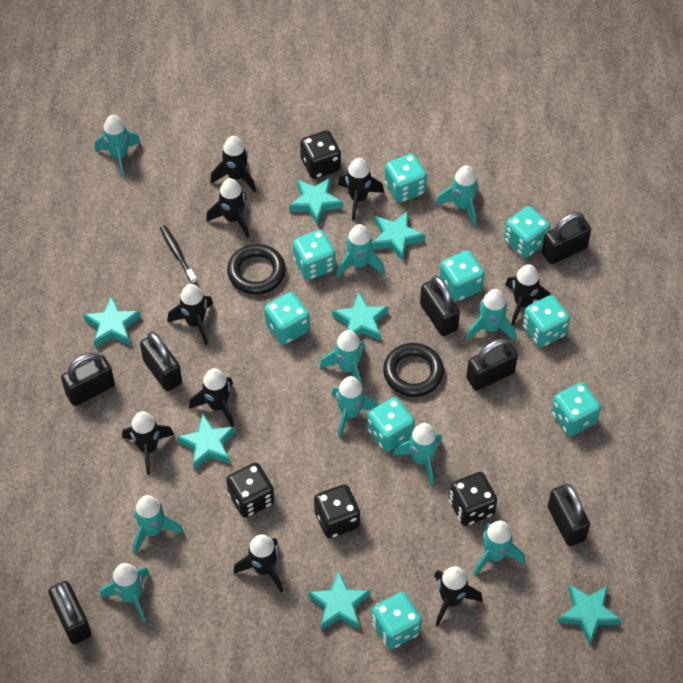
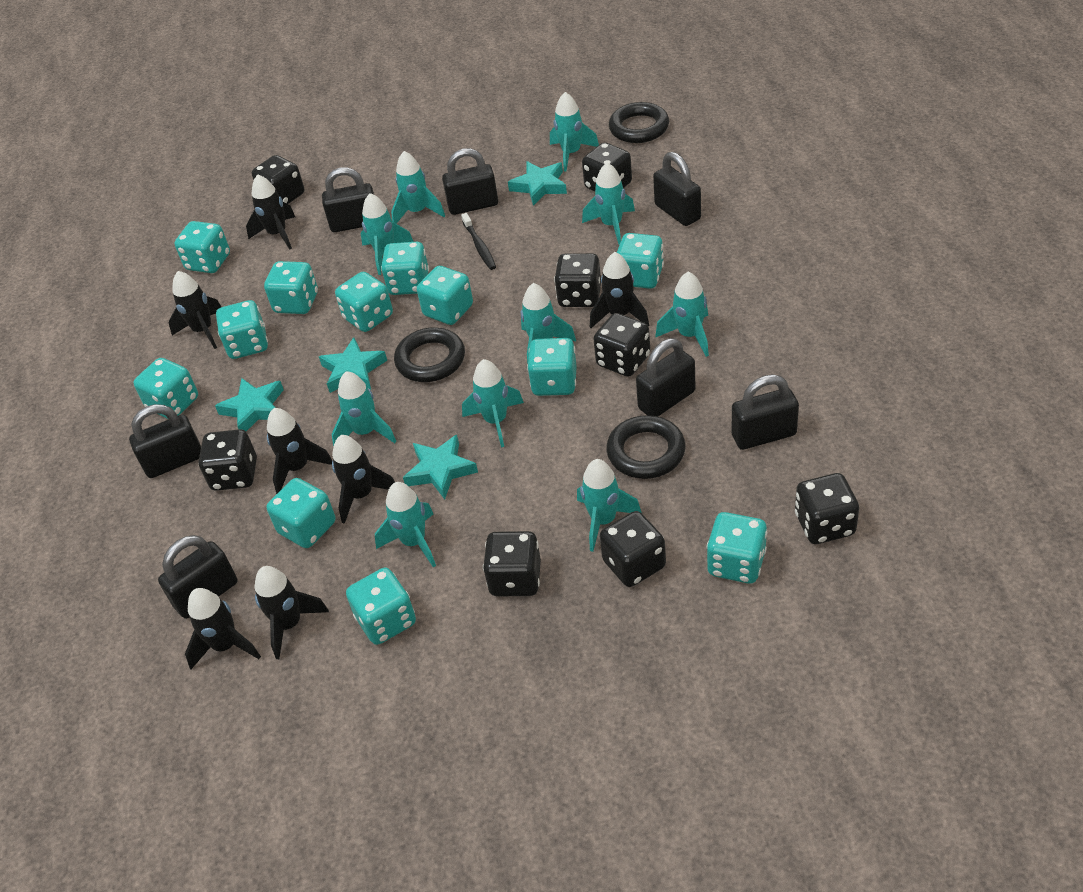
black dice: 4 -> 8
black ring: 2 -> 3
black rocket: 9 -> 7
turquoise dice: 9 -> 12
turquoise star: 7 -> 4

